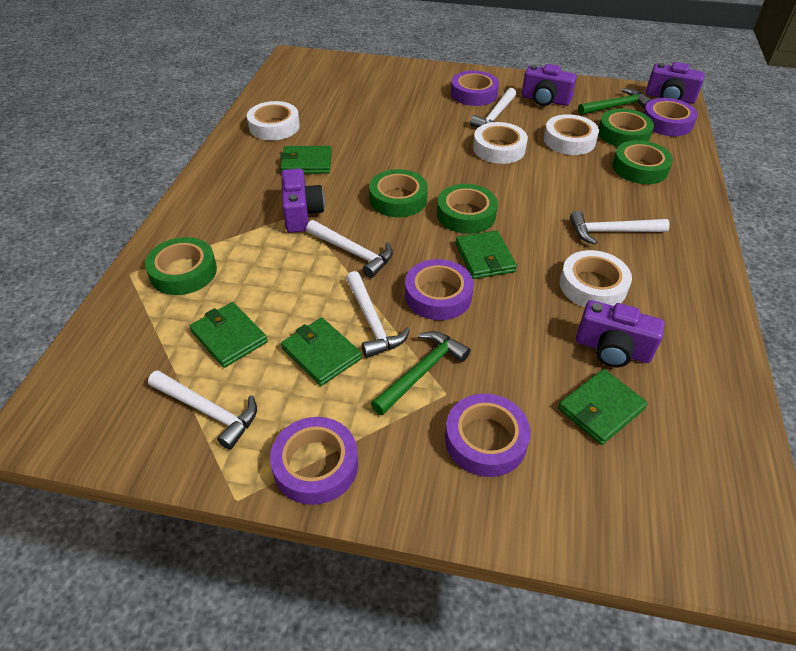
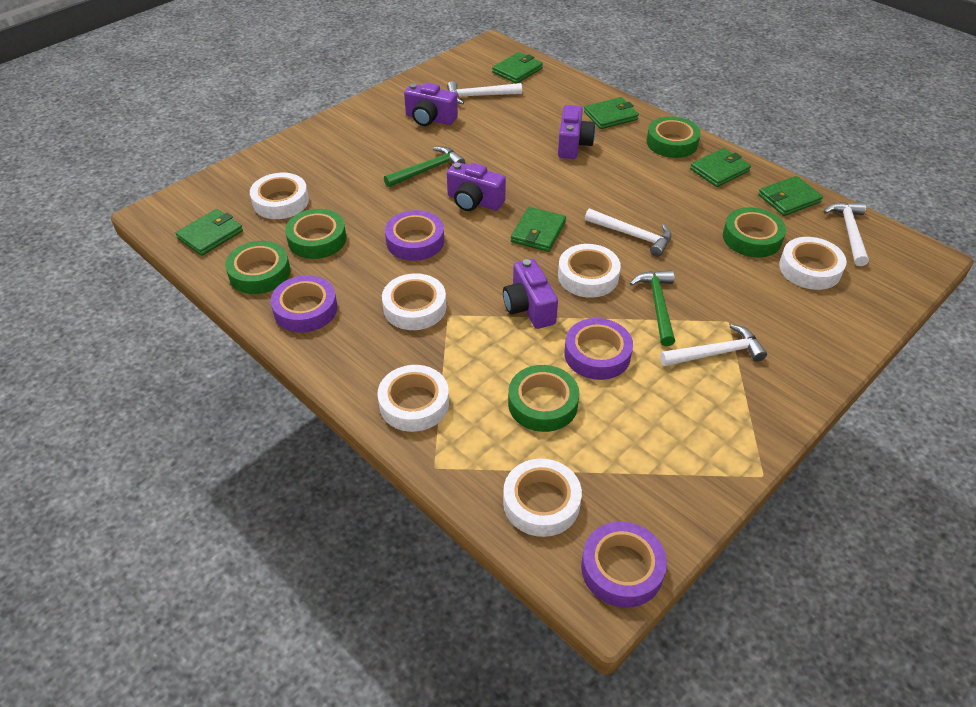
green wallet: 5 -> 6
purple tape: 5 -> 4
white hammer: 5 -> 4
white tape: 4 -> 6

